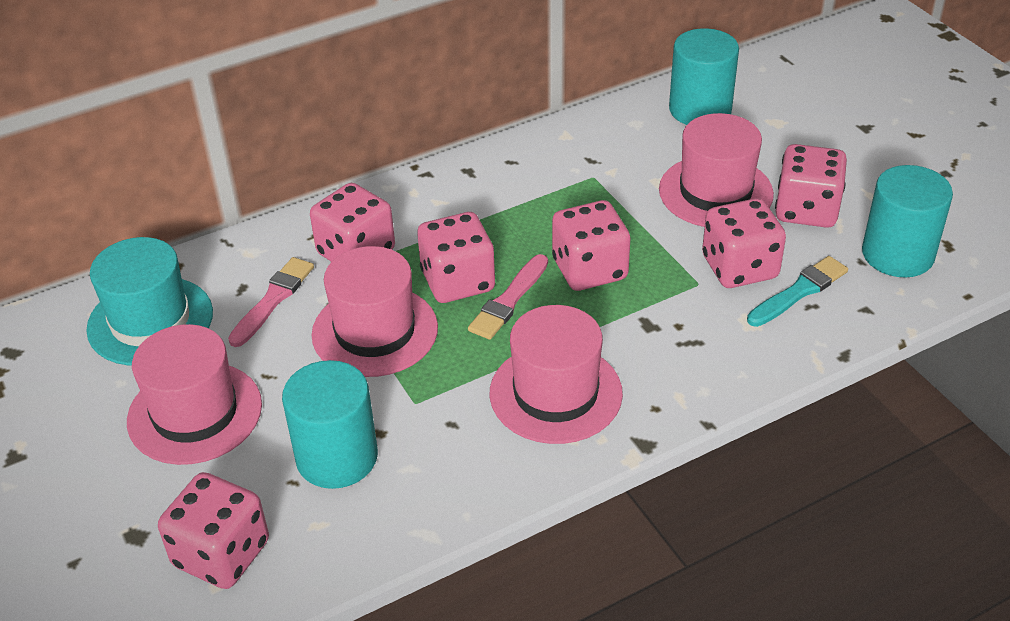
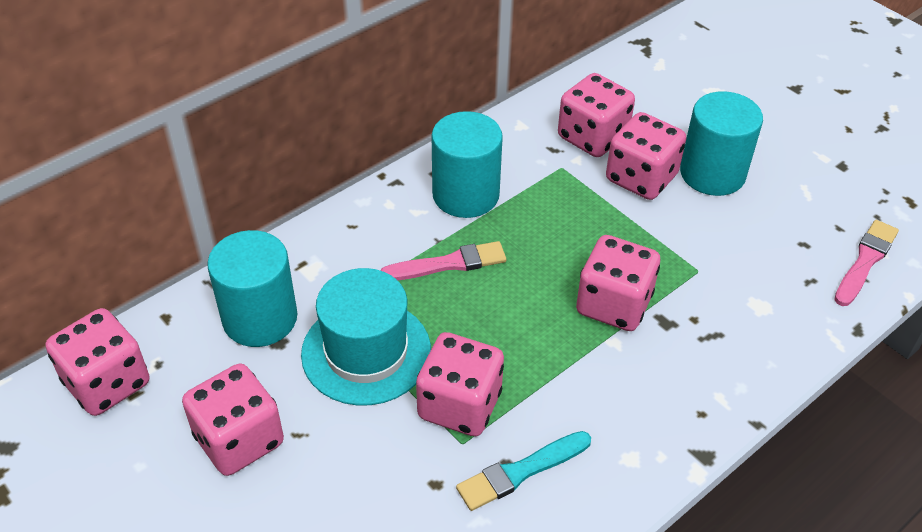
pink hat: 4 -> 0

